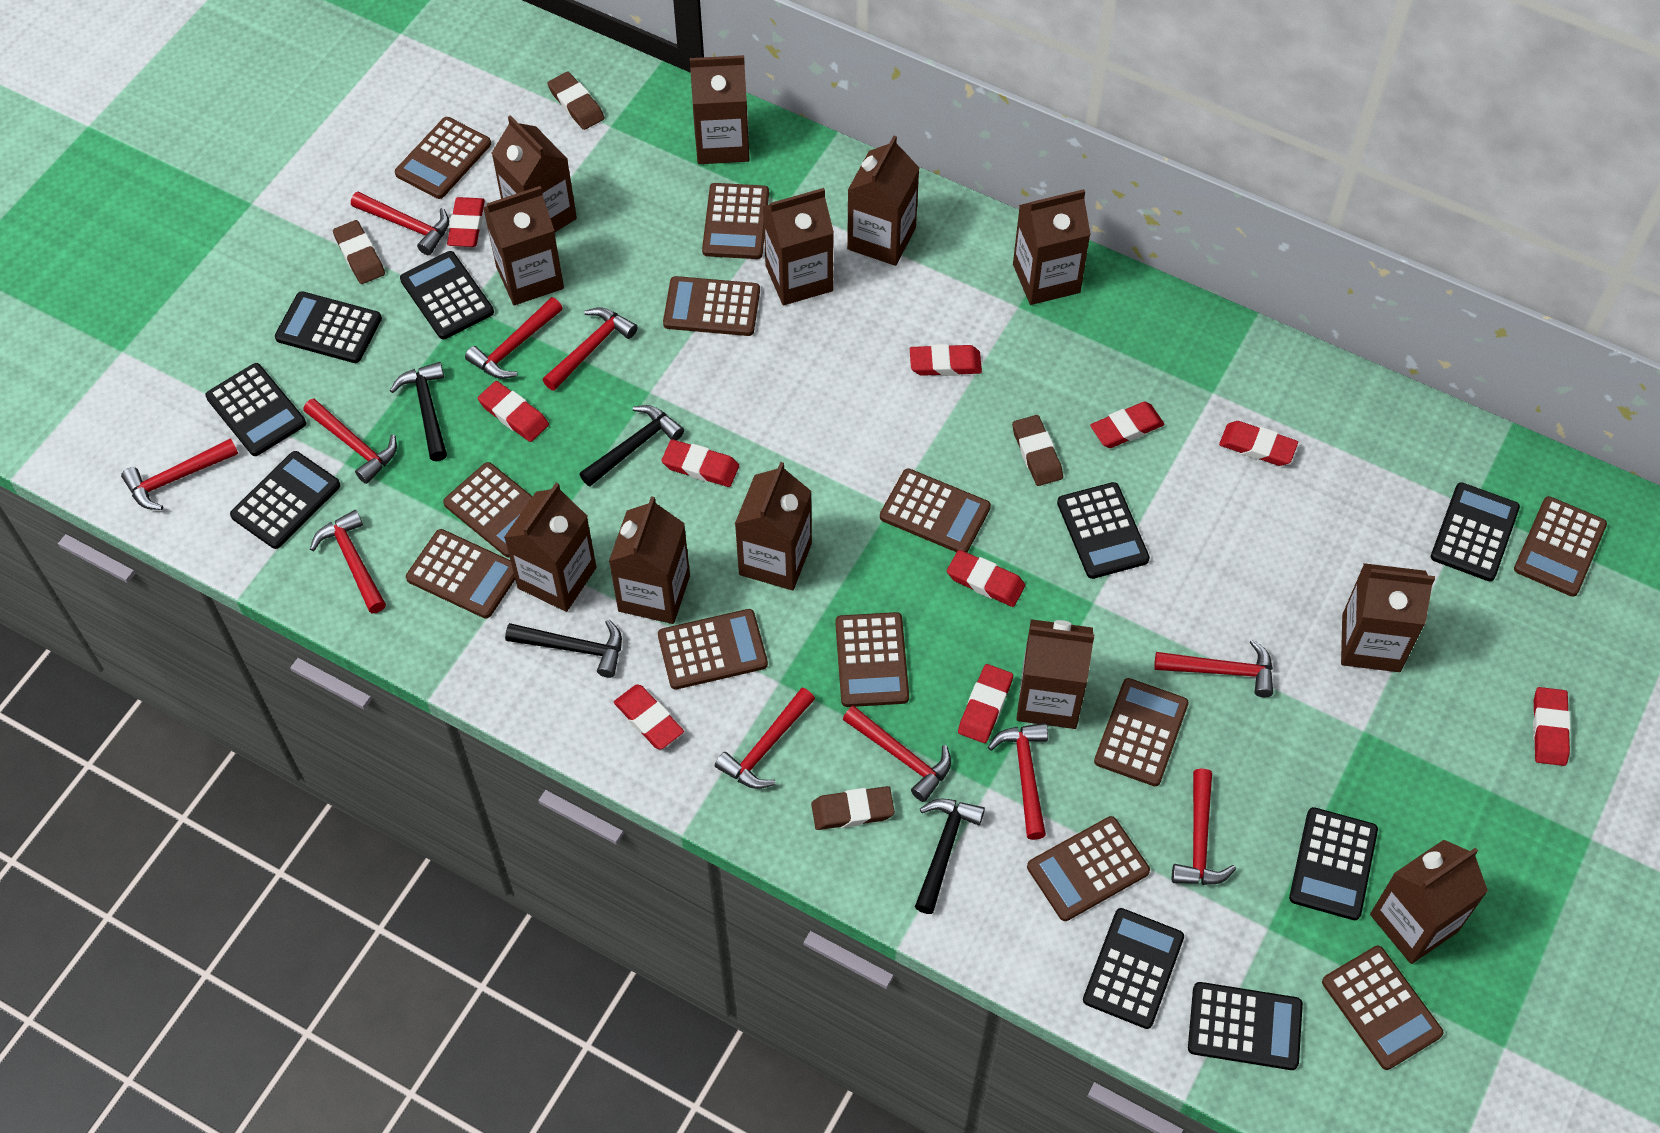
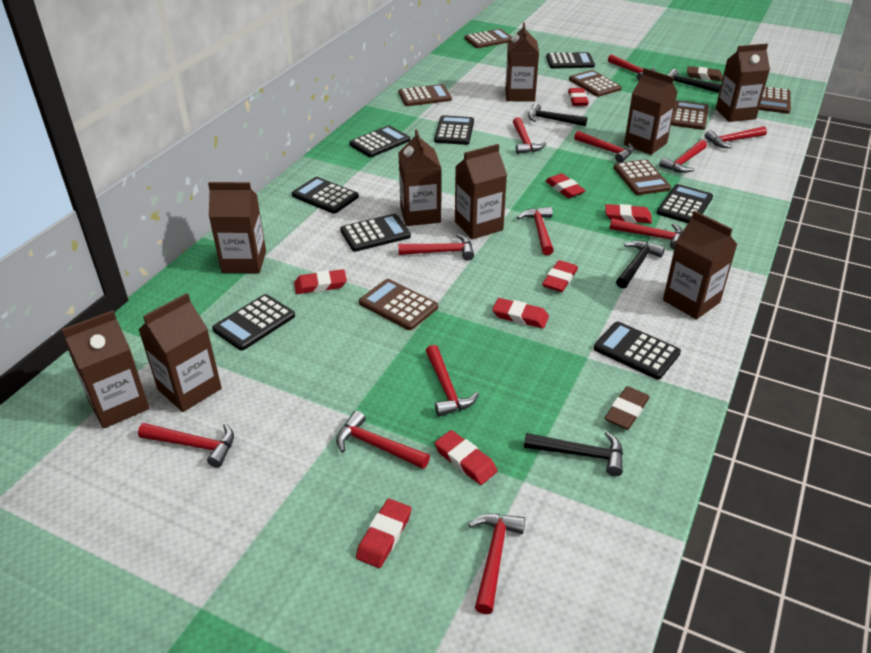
black calculator: 9 -> 8
brown calculator: 12 -> 7
brown carton: 12 -> 9
brown eraser: 4 -> 2
red eraser: 10 -> 8
red hammer: 11 -> 12

